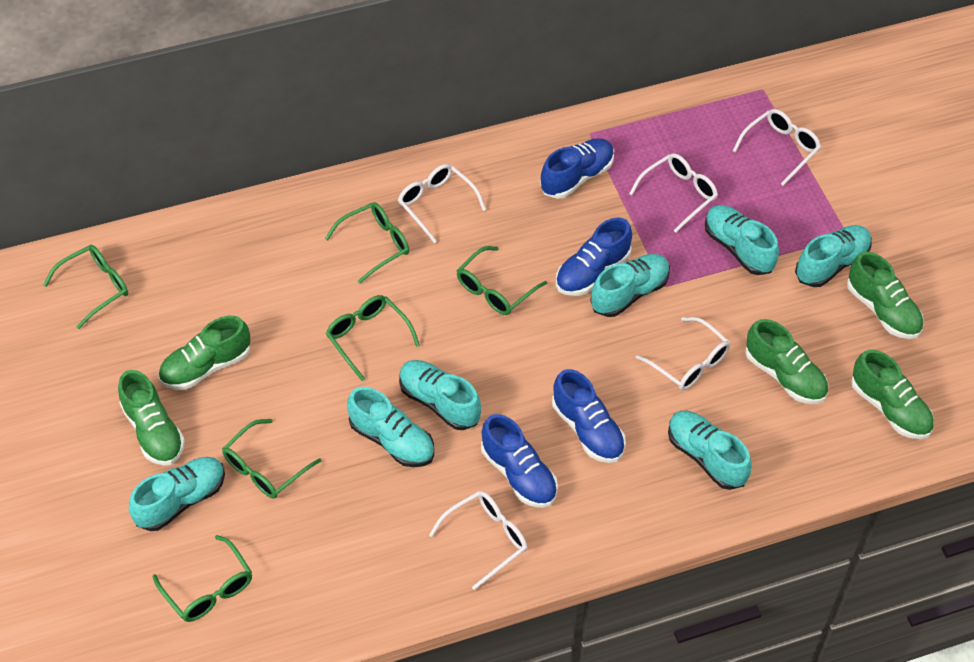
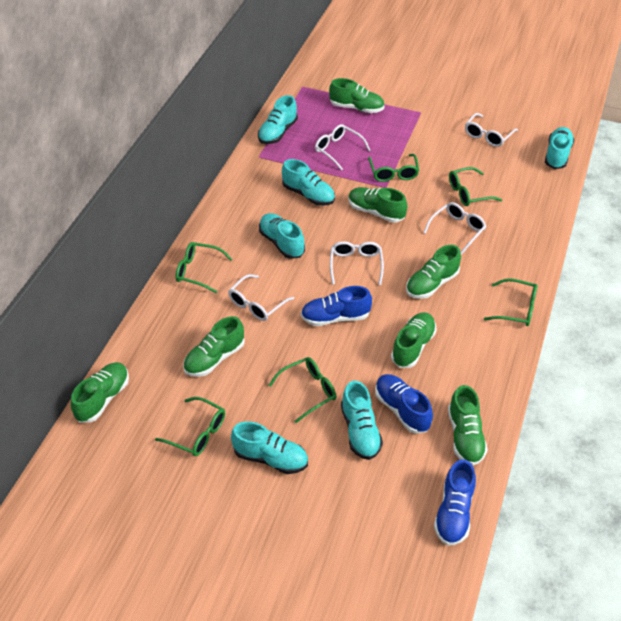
blue shoe: 4 -> 3
green shoe: 5 -> 7
turquoise shoe: 7 -> 6

